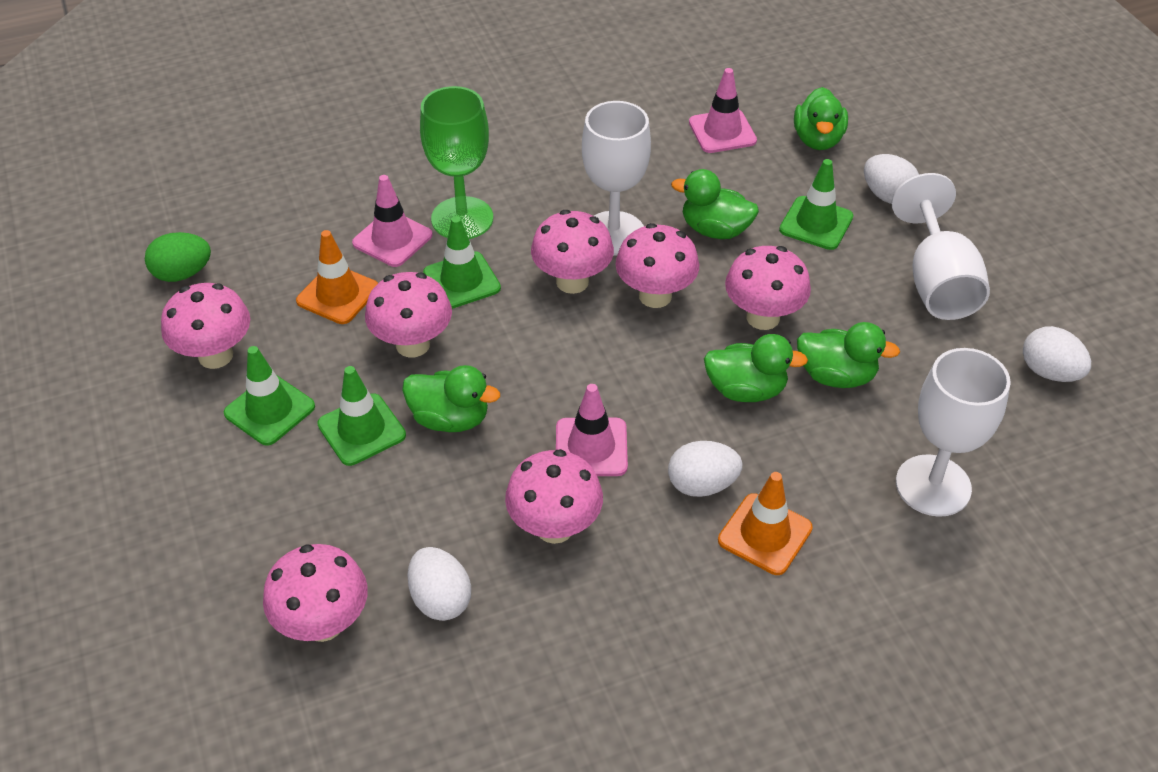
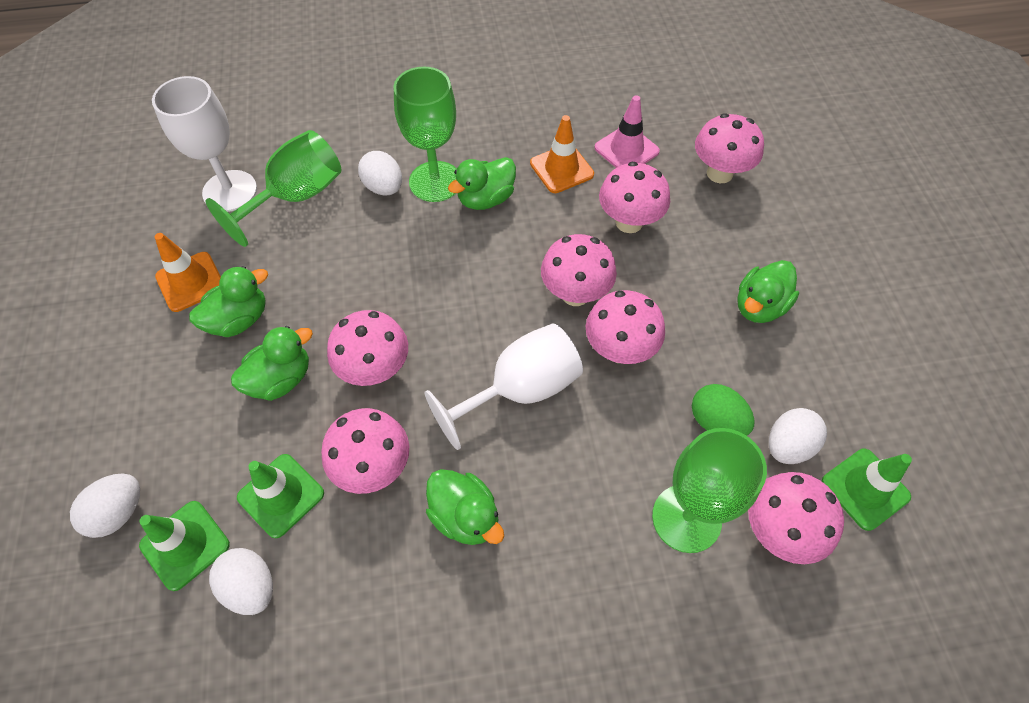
green goblet: 1 -> 3
green traffic cone: 4 -> 3
pink traffic cone: 3 -> 1
white goblet: 3 -> 2

